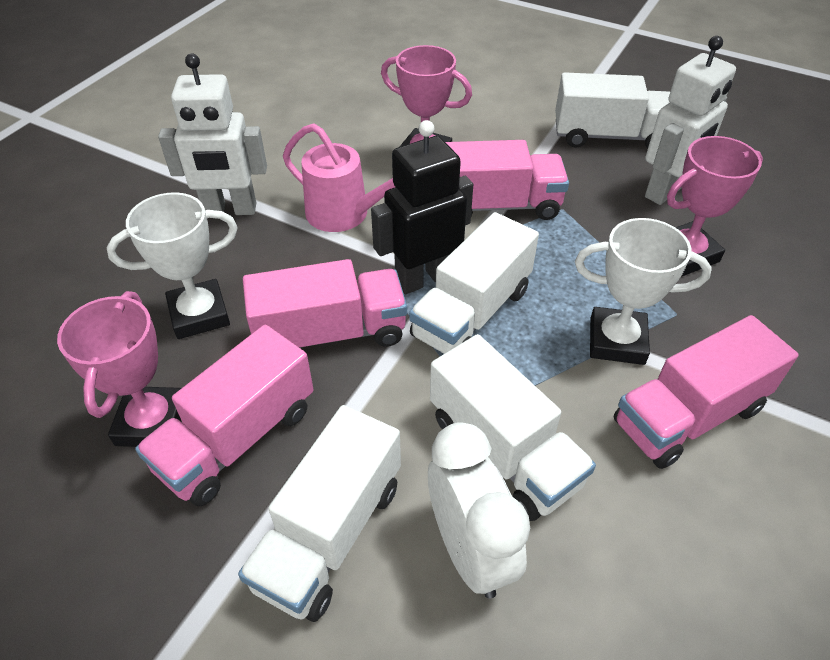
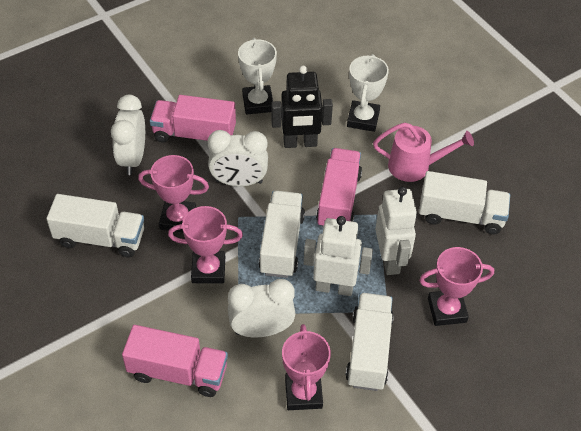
pink trophy: 3 -> 4
pink truck: 4 -> 3
white clock: 1 -> 3

